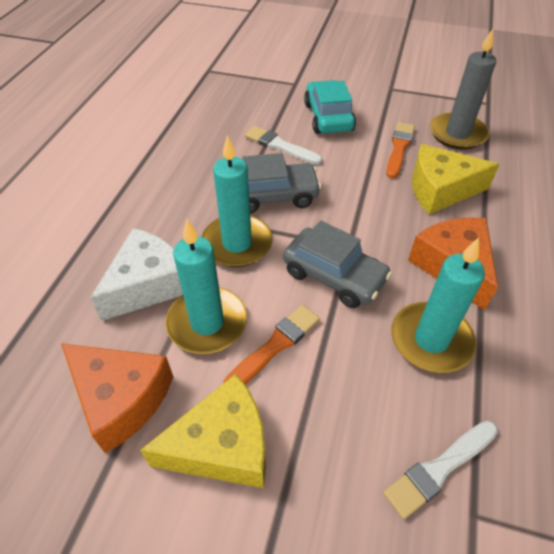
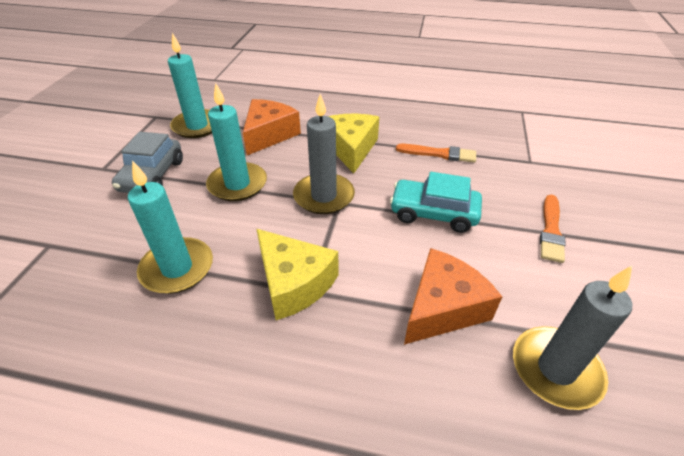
grey candle: 1 -> 2
grey car: 2 -> 1
white brush: 2 -> 0
white cheese: 1 -> 0

